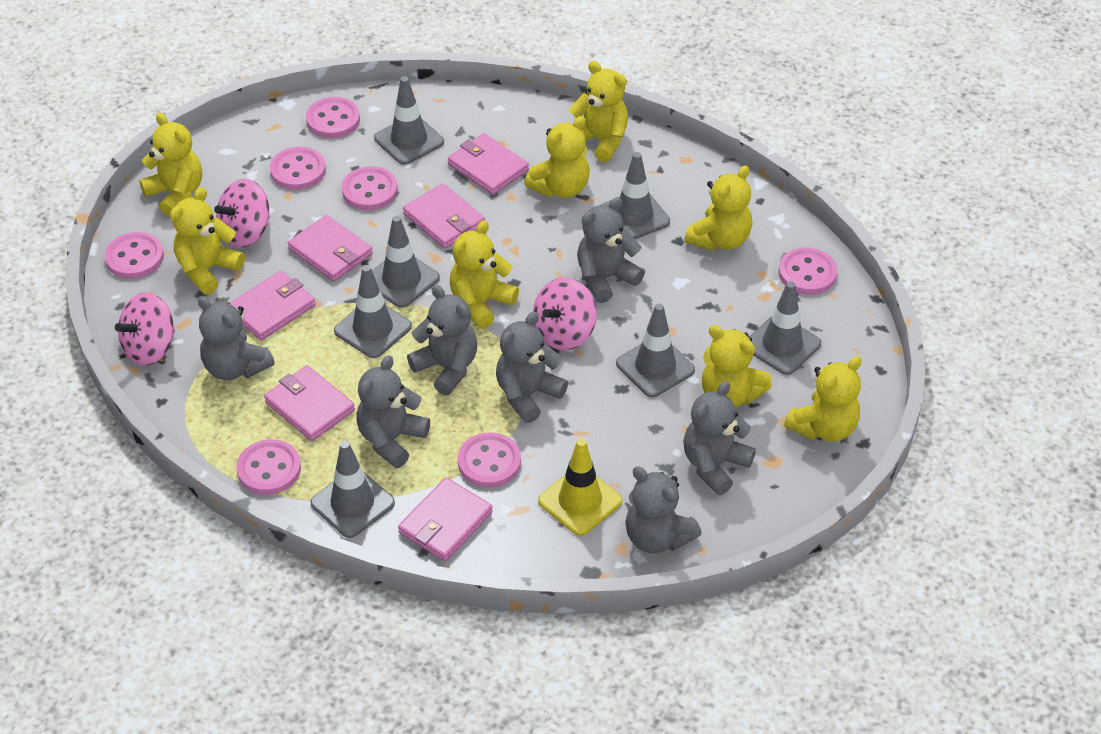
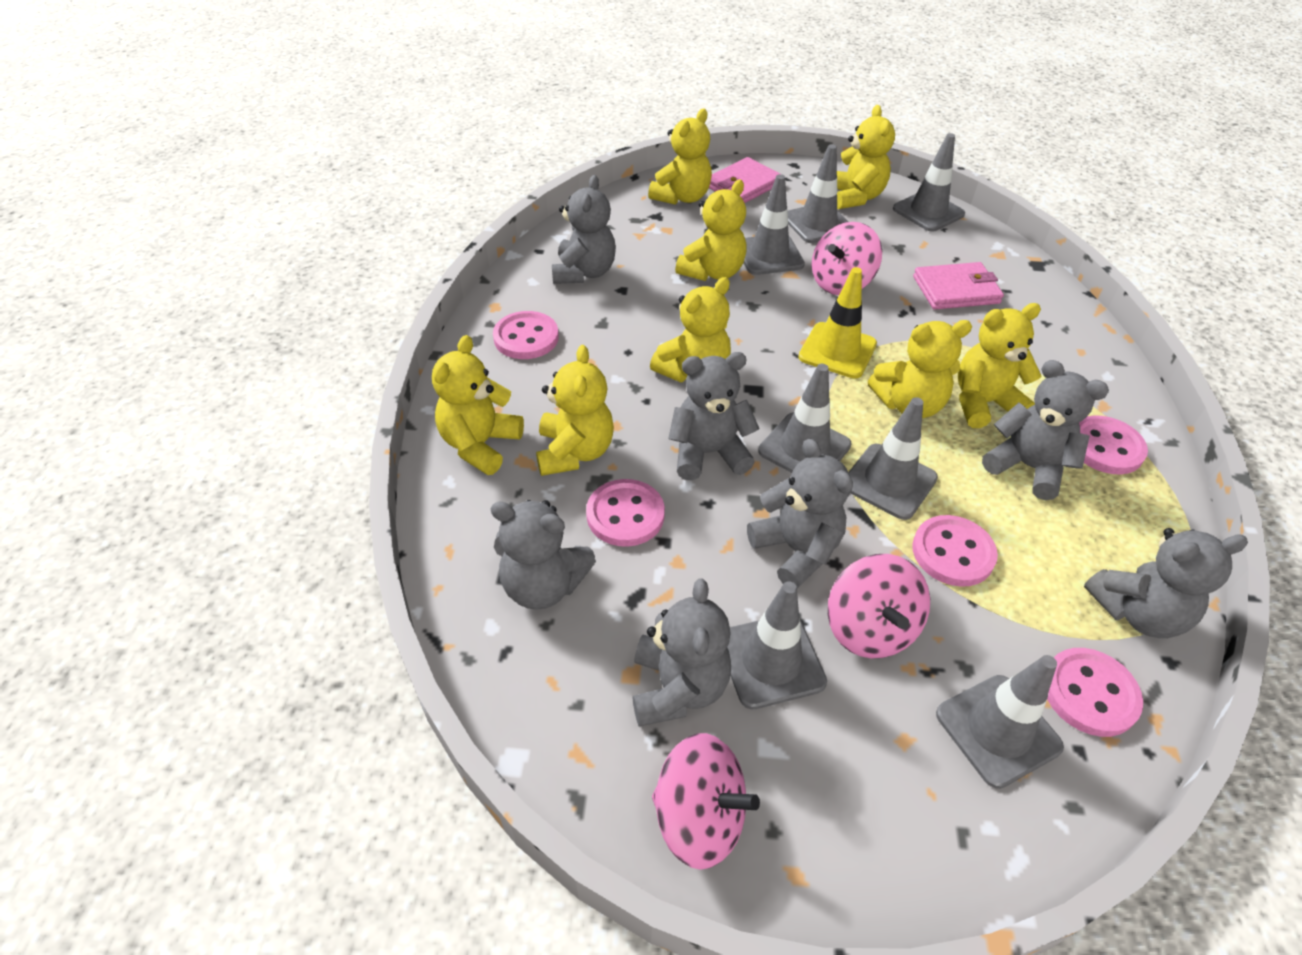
pink button: 7 -> 5
pink wallet: 6 -> 2

